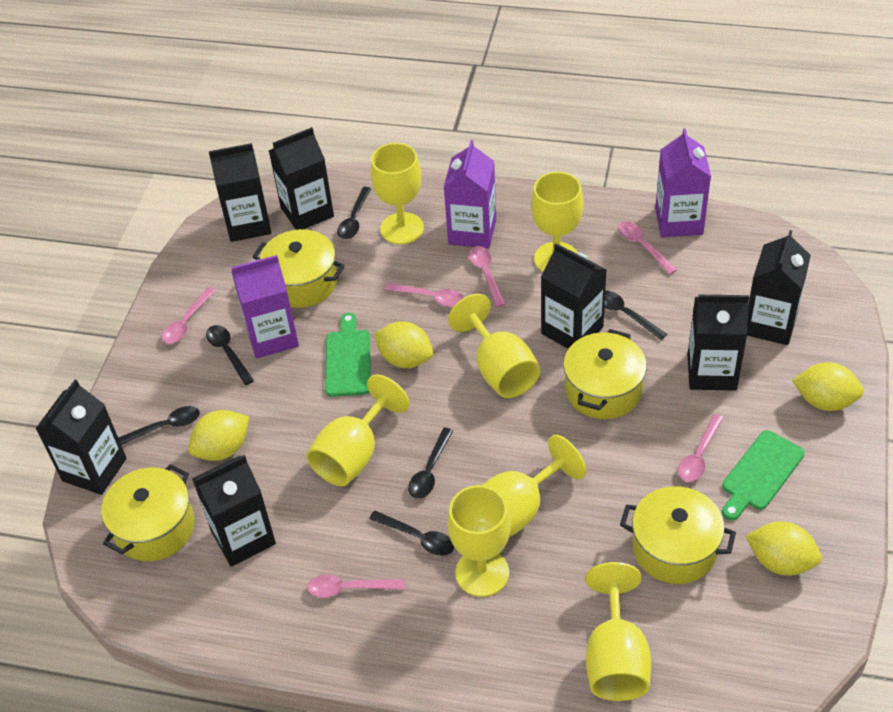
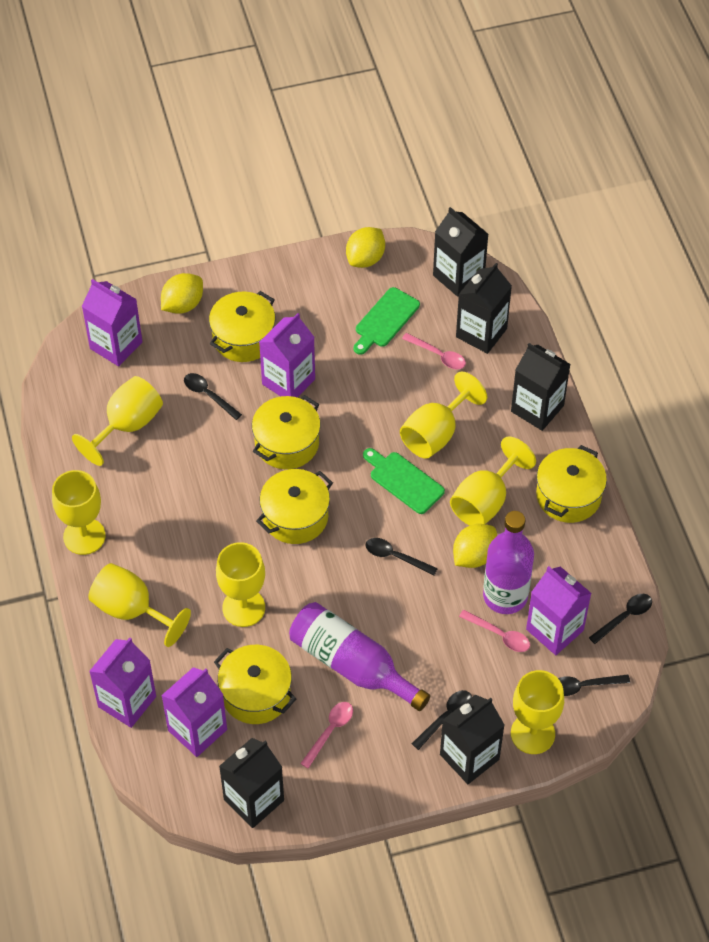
black carton: 7 -> 5
black spoon: 6 -> 5
pink spoon: 6 -> 3
purple bottle: 0 -> 2
purple carton: 3 -> 5
yellow lemon: 4 -> 3
yellow pot: 4 -> 5

